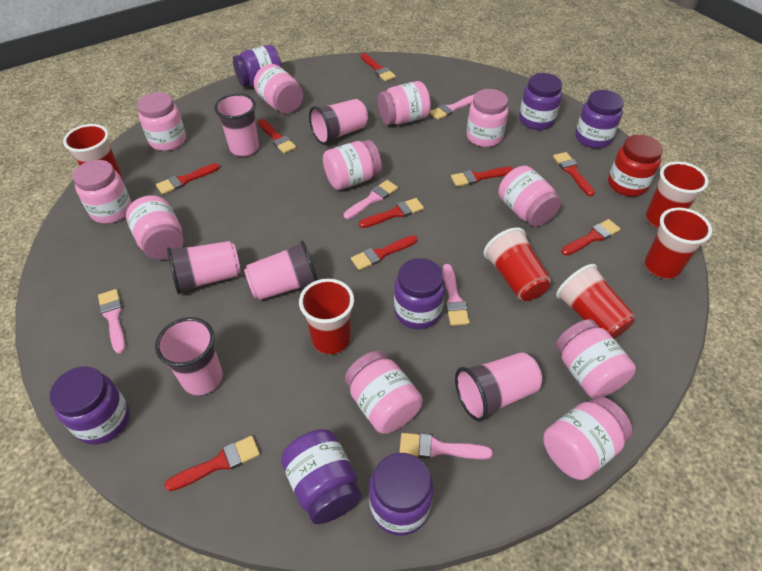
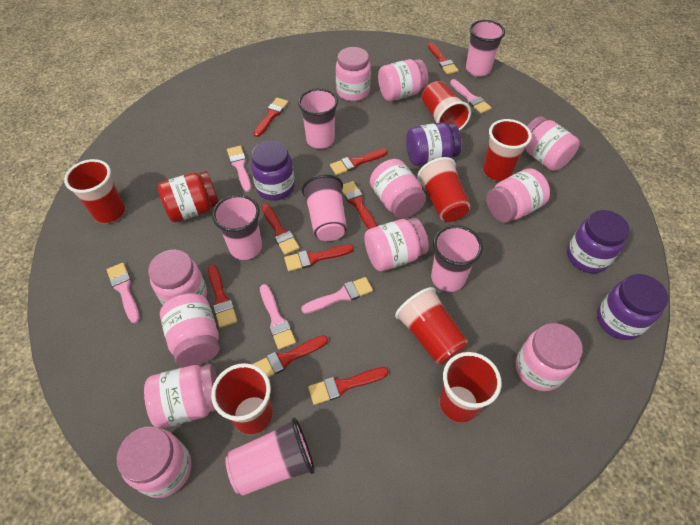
purple jar: 7 -> 4
red cup: 6 -> 7

